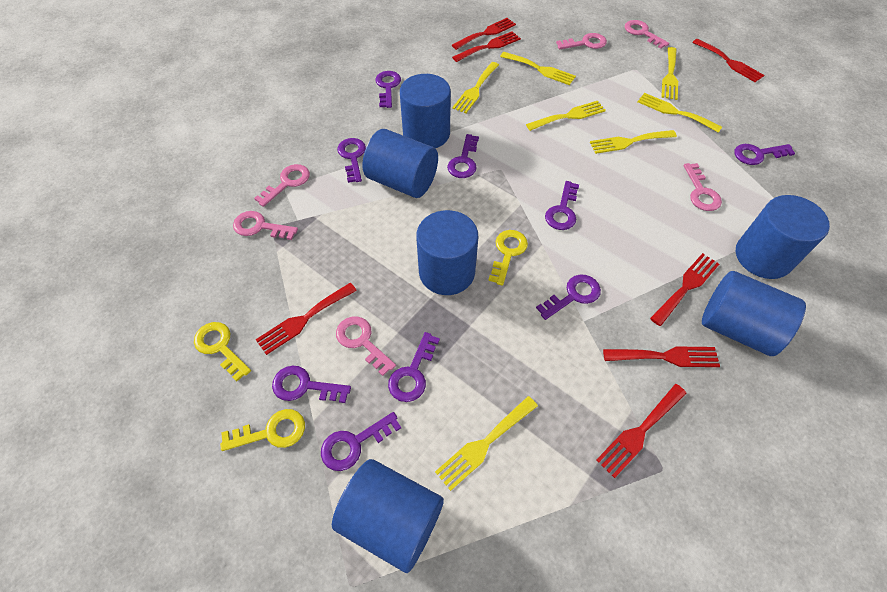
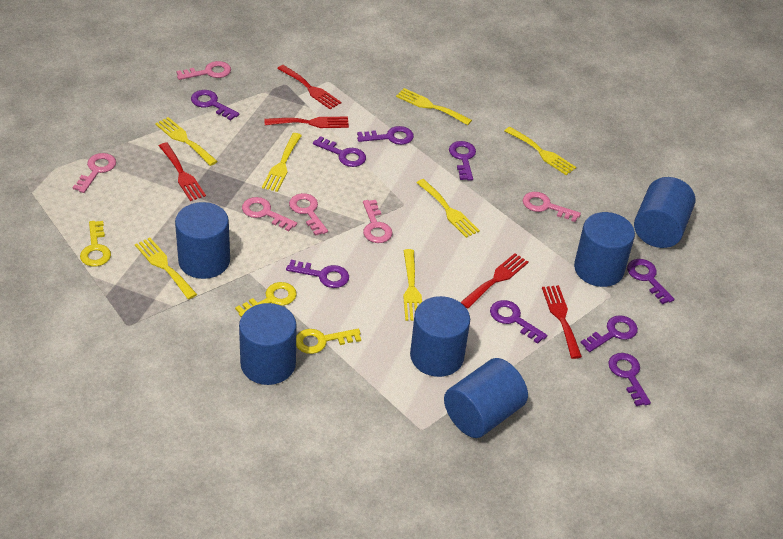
red fork: 7 -> 5

